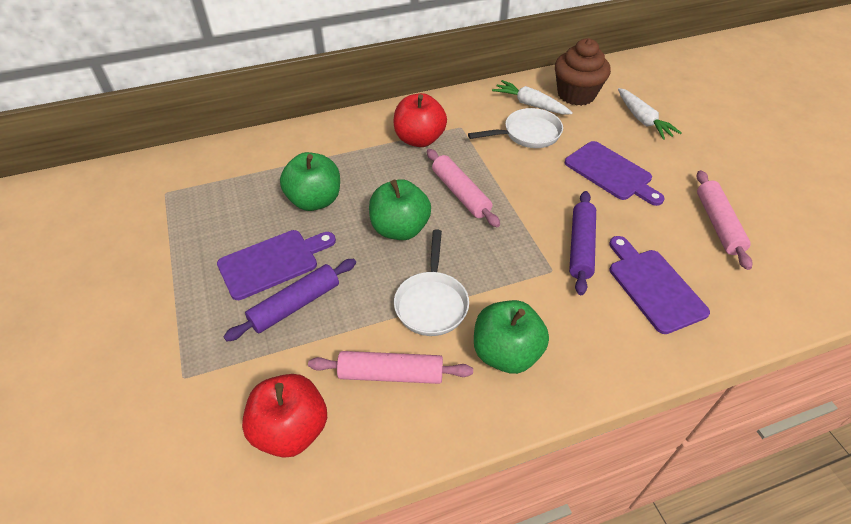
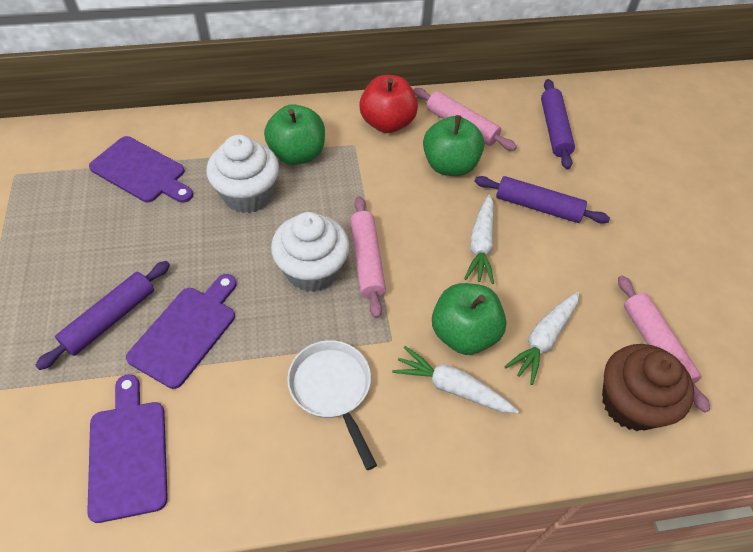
purple rolling pin: 2 -> 3
red apple: 2 -> 1
white carrot: 2 -> 3
white cupcake: 0 -> 2
white pan: 2 -> 1

